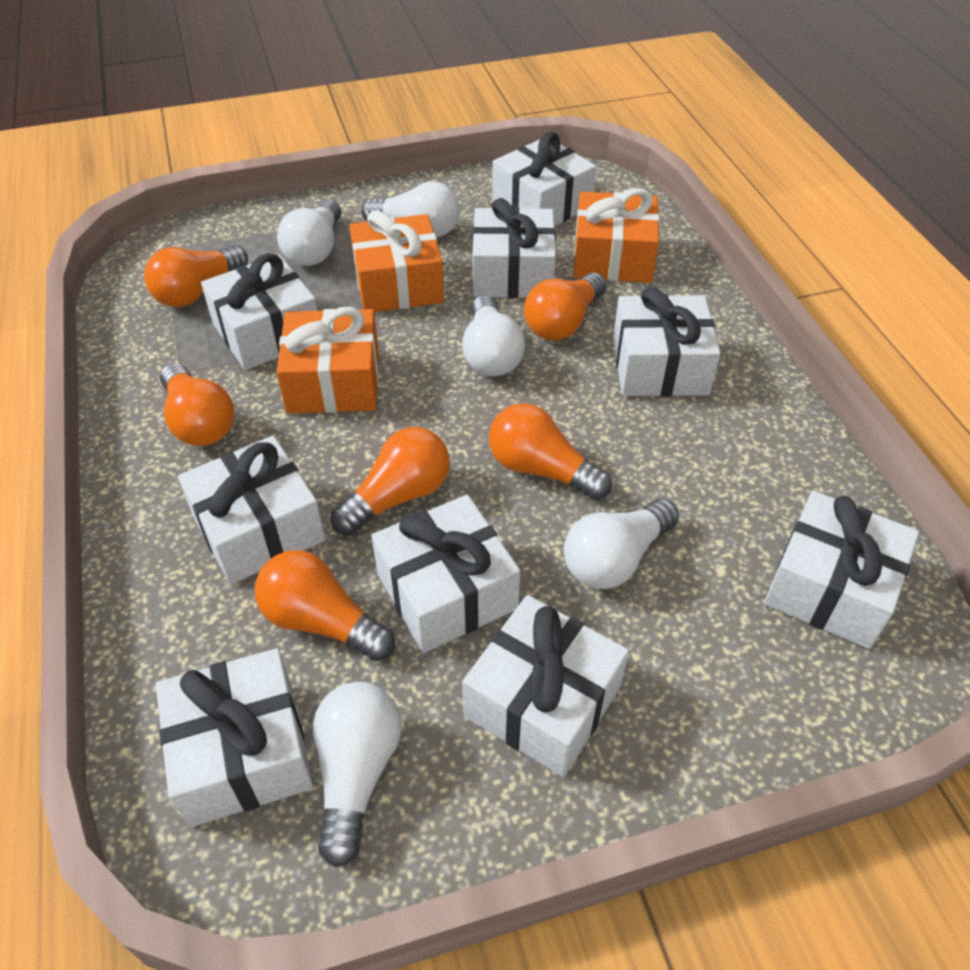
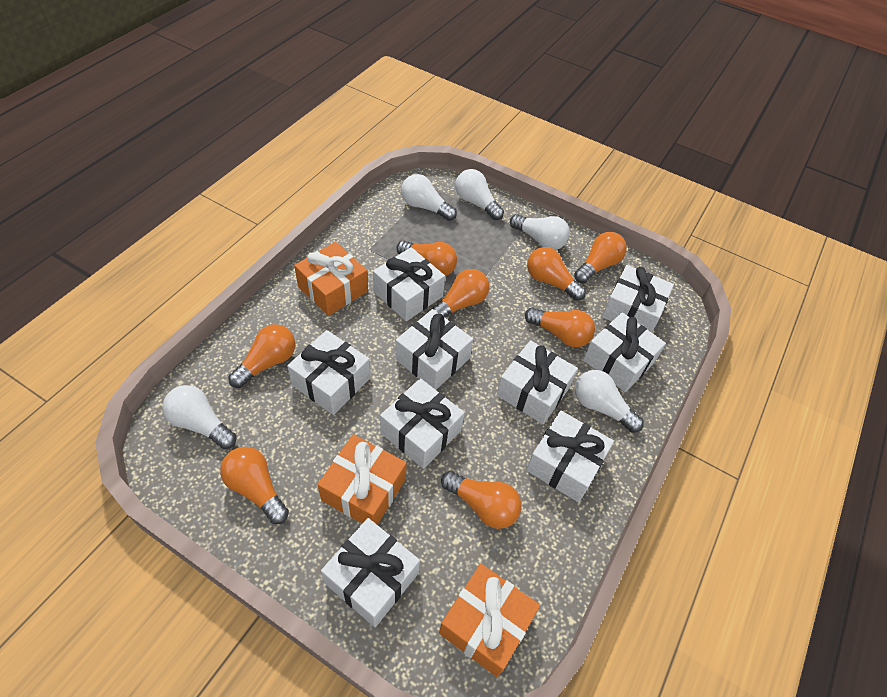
orange light bulb: 6 -> 8

